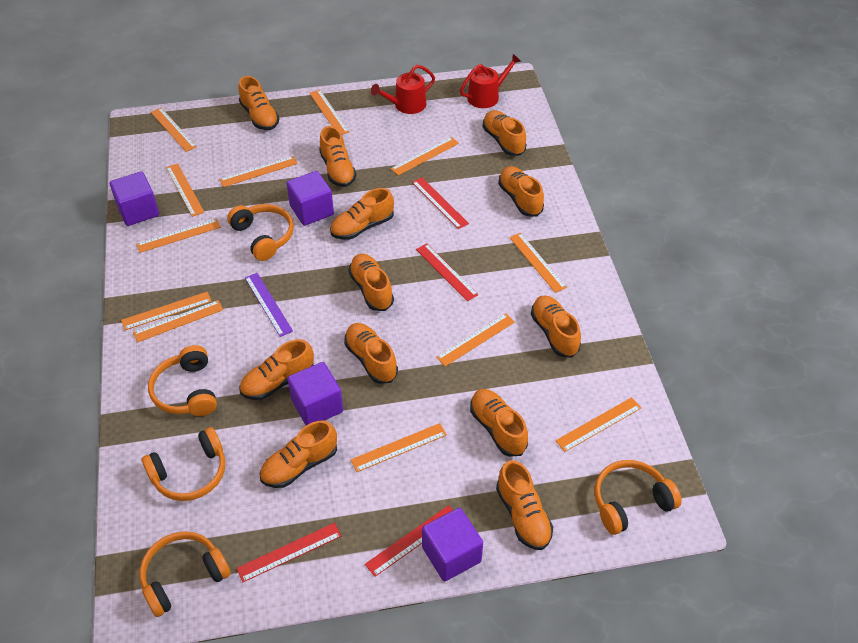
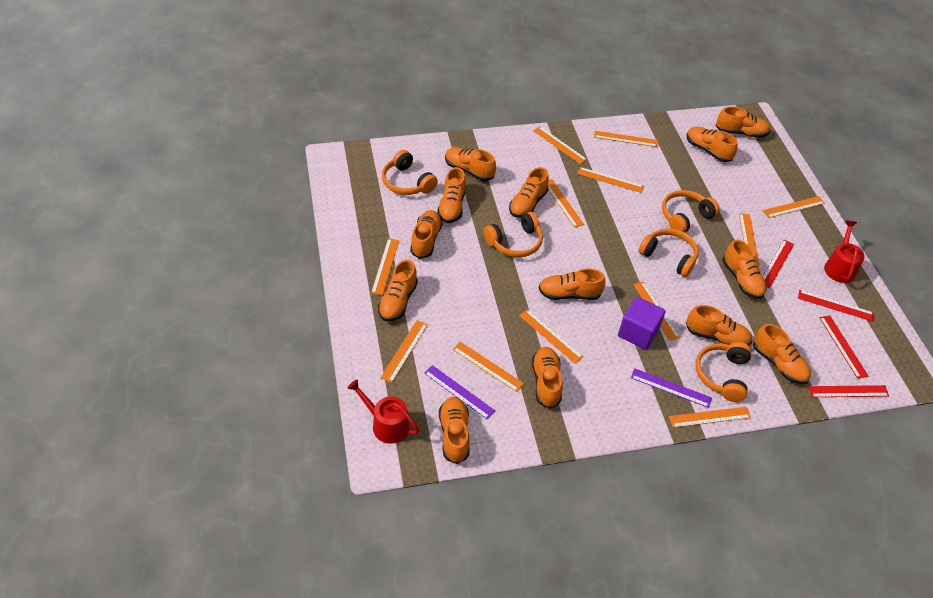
orange shoe: 12 -> 13
purple cube: 4 -> 1
purple ruler: 1 -> 2

